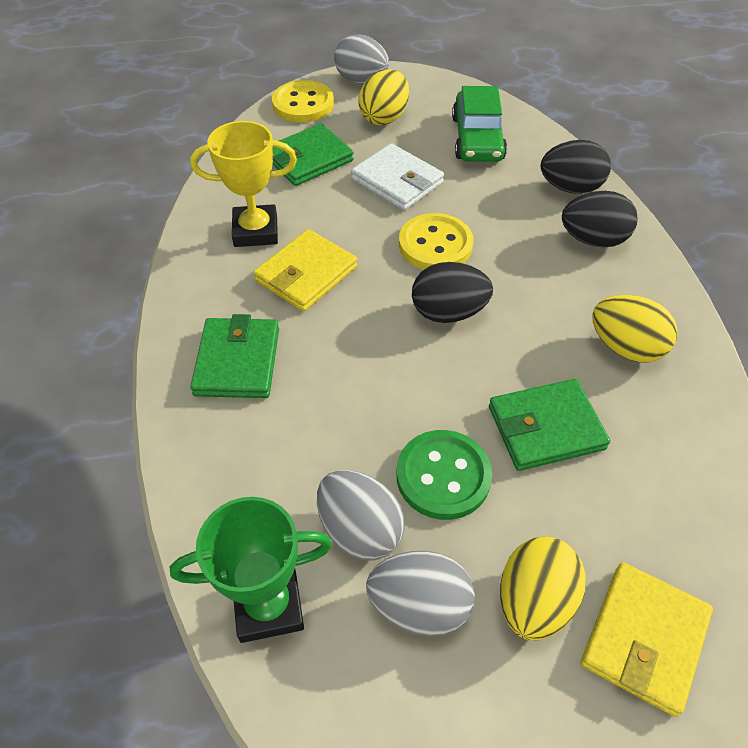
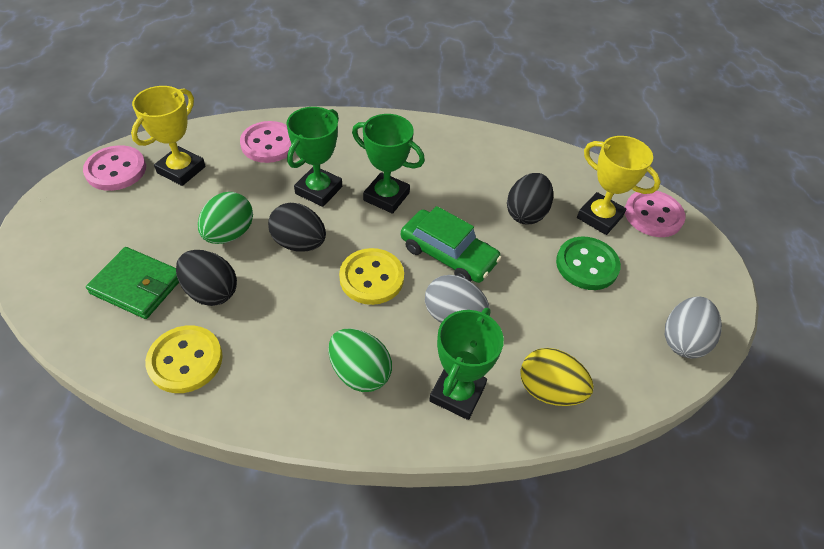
green egg: 0 -> 2
green trophy: 1 -> 3
green wallet: 3 -> 1
grey egg: 3 -> 2
pink button: 0 -> 3
white wallet: 1 -> 0
yellow egg: 3 -> 1
yellow trophy: 1 -> 2
yellow wallet: 2 -> 0

